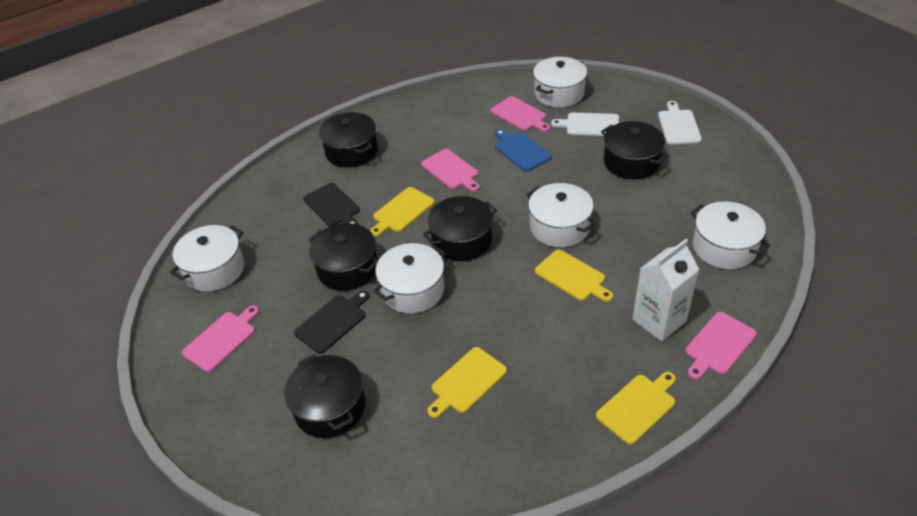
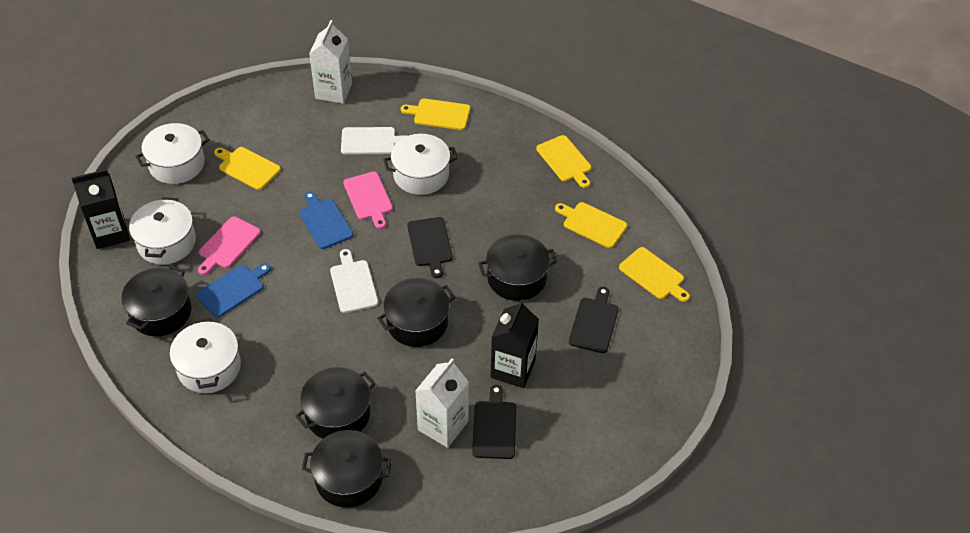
black carton: 0 -> 2
black cutting board: 2 -> 3
blue cutting board: 1 -> 2
pink cutting board: 4 -> 2
white carton: 1 -> 2
white pot: 5 -> 4
yellow cutting board: 4 -> 5

